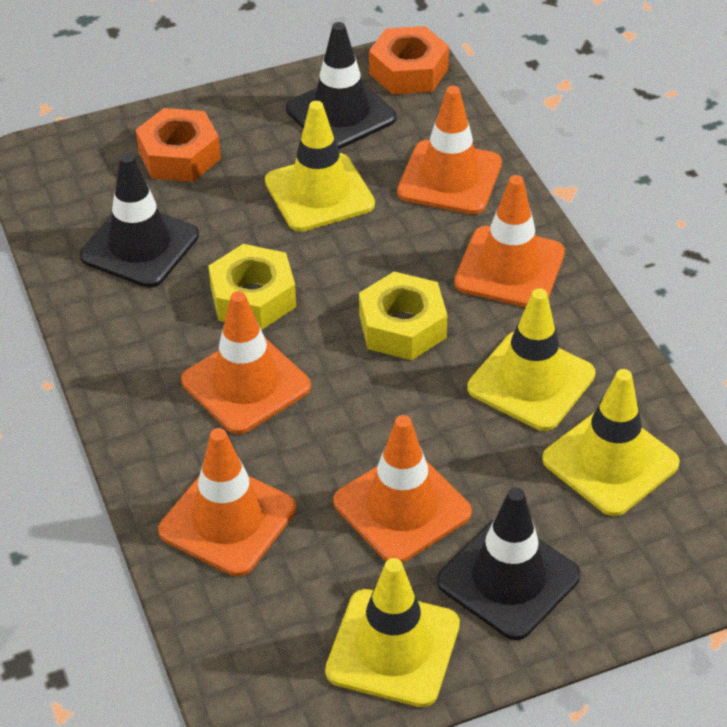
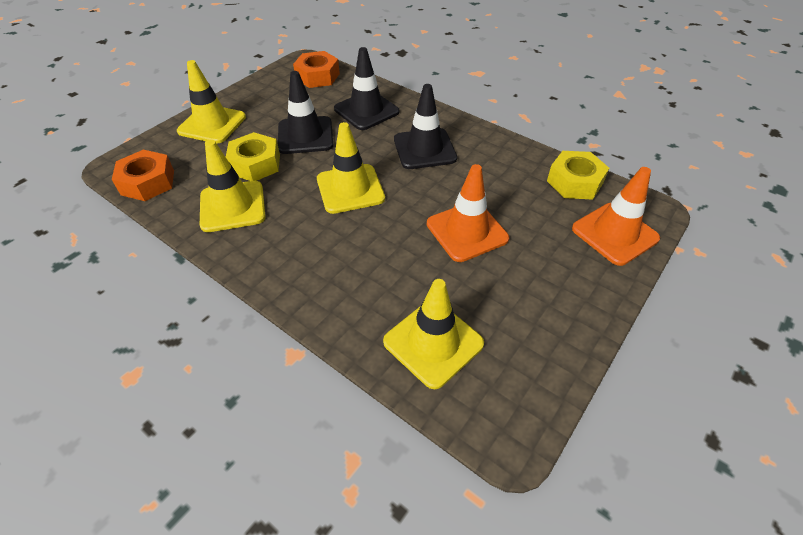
orange traffic cone: 5 -> 2

